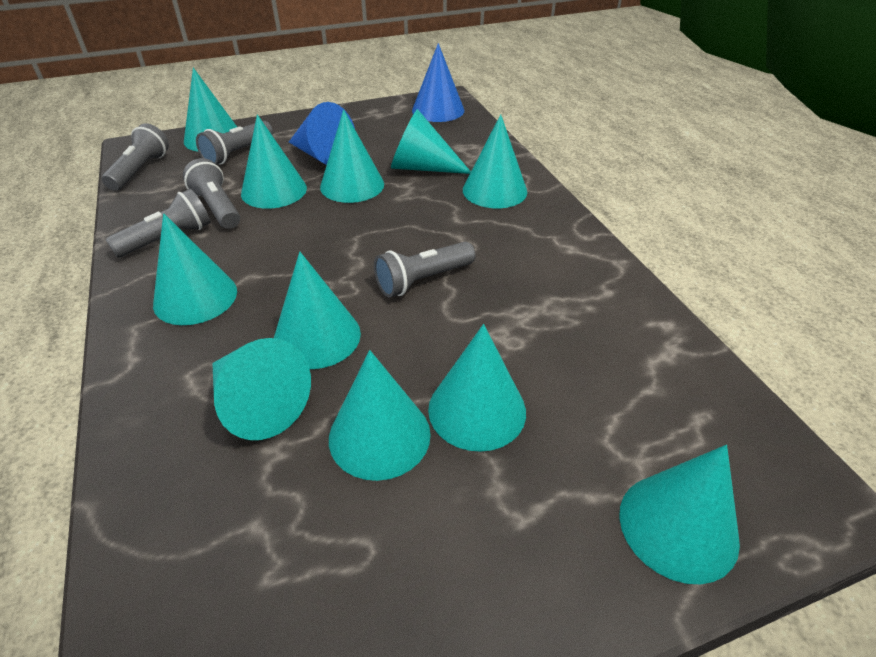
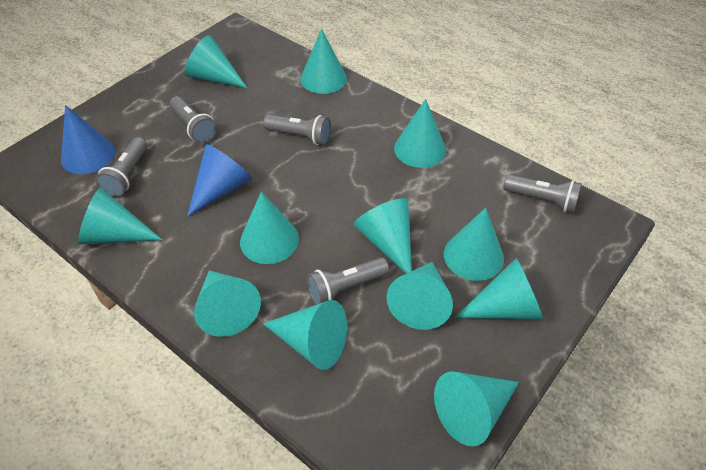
turquoise cone: 11 -> 12

